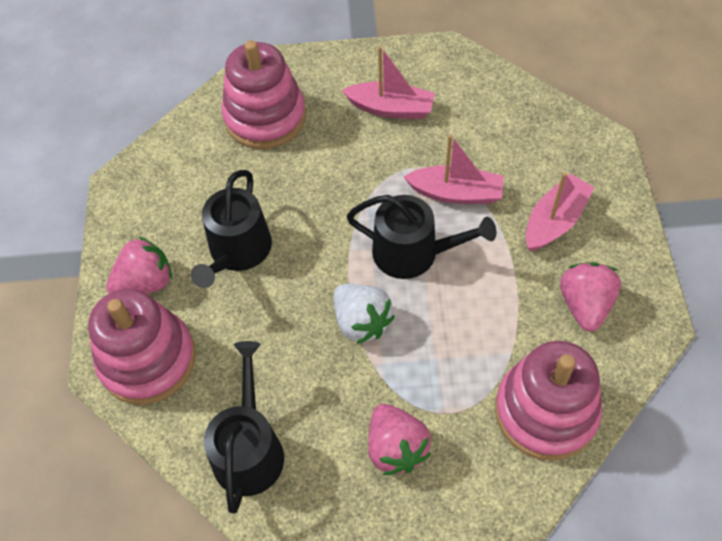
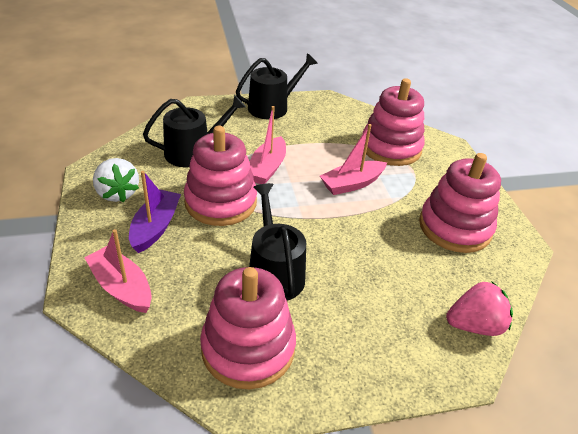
pink stacking toy: 3 -> 4
pink strawberry: 3 -> 1
purple boat: 0 -> 1

